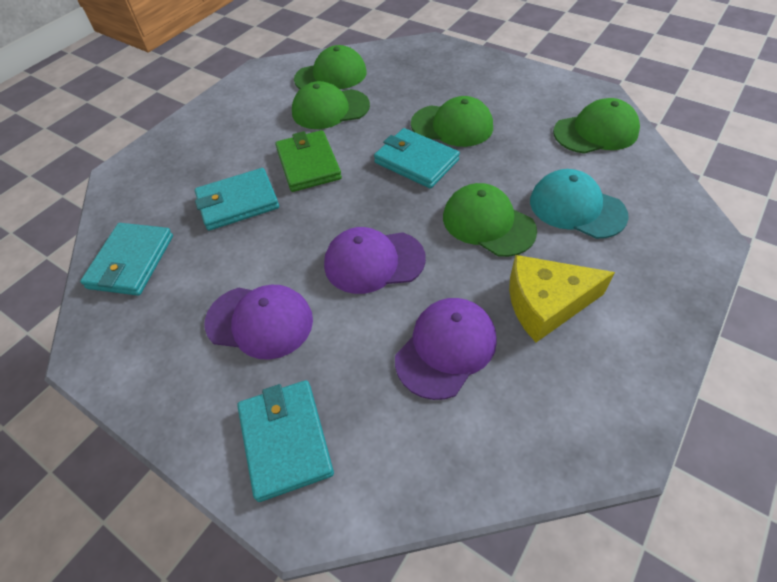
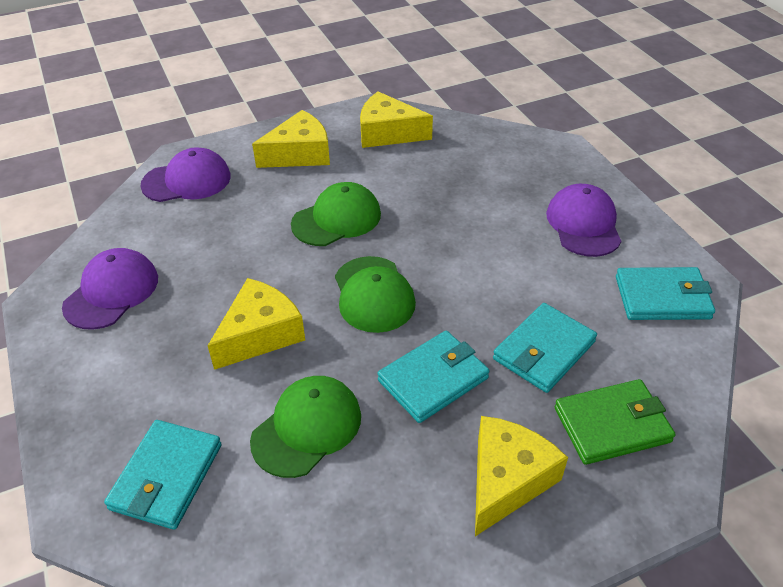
green cap: 5 -> 3
turquoise cap: 1 -> 0
yellow cheese: 1 -> 4

